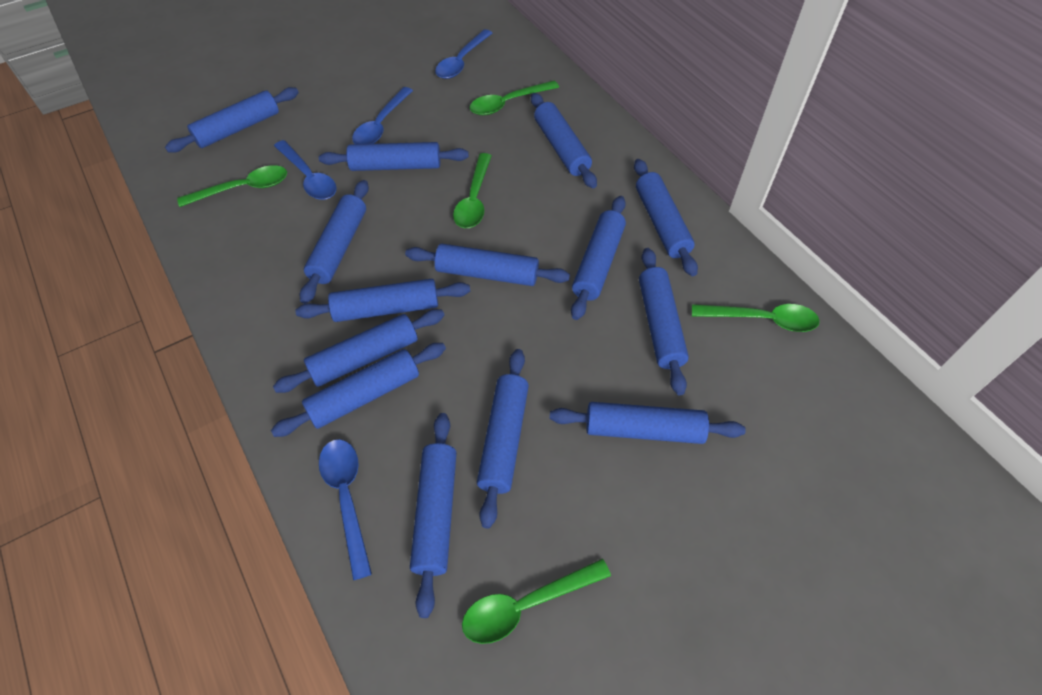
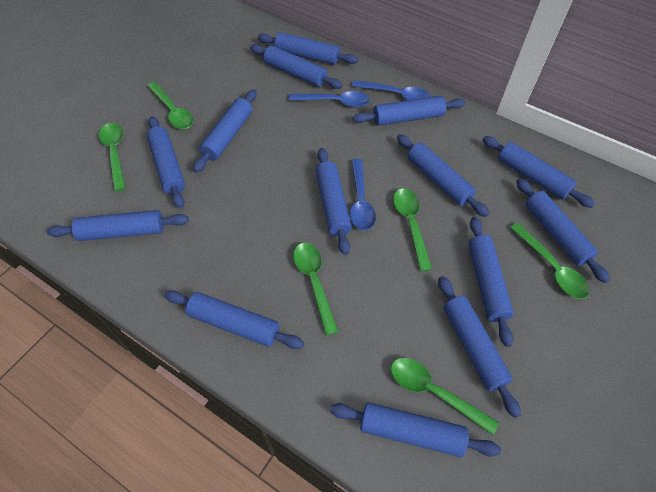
blue spoon: 4 -> 3
green spoon: 5 -> 6

